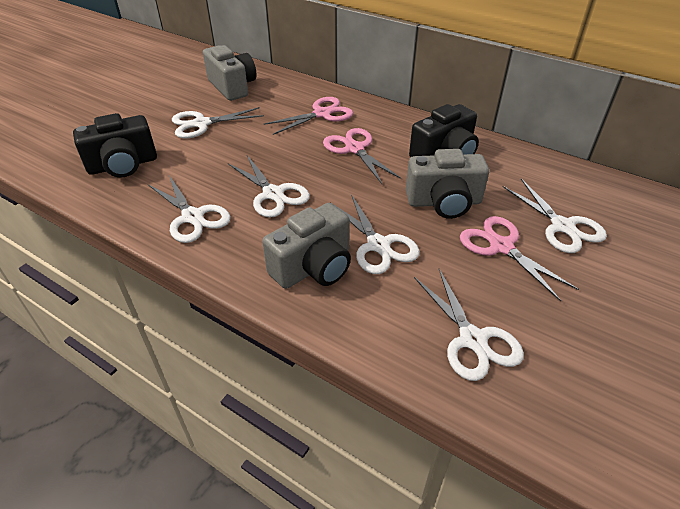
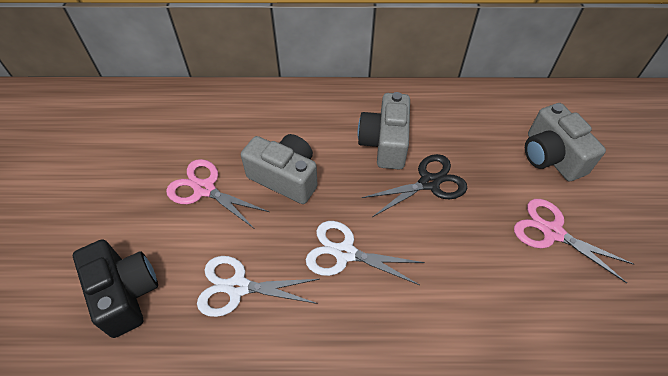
black camera: 2 -> 1
black scissors: 0 -> 1
pink scissors: 3 -> 2
white scissors: 6 -> 2

